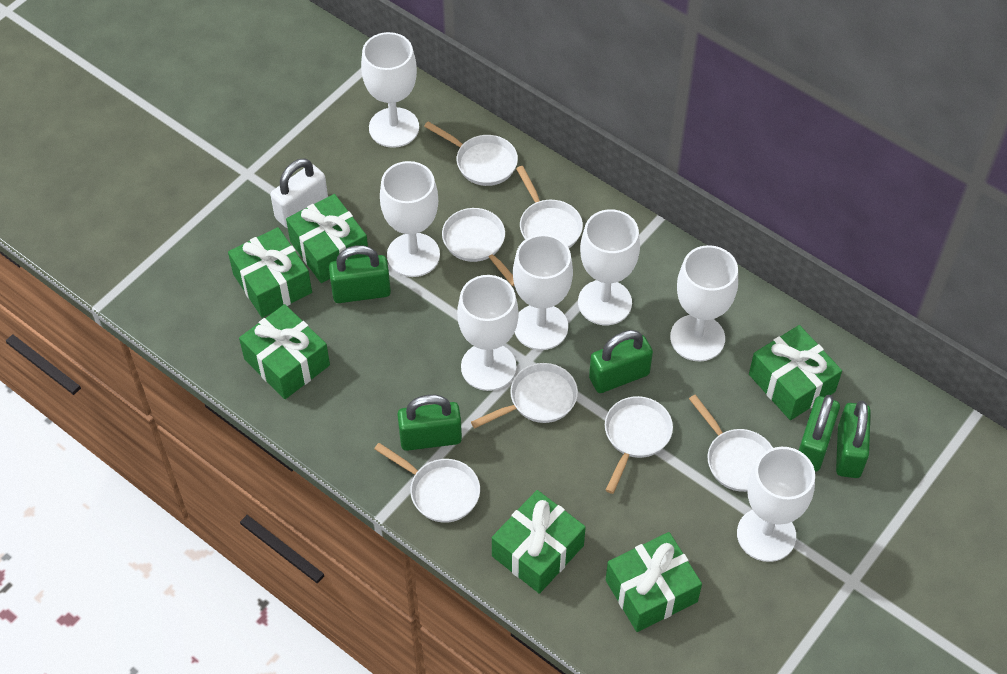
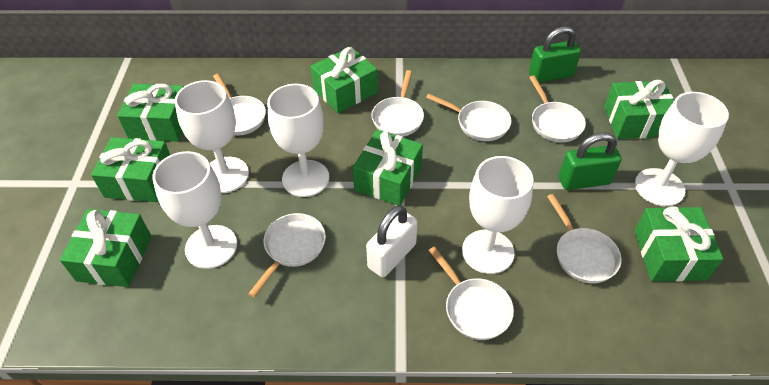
green gift: 6 -> 7
green padlock: 5 -> 2
white goblet: 7 -> 5

